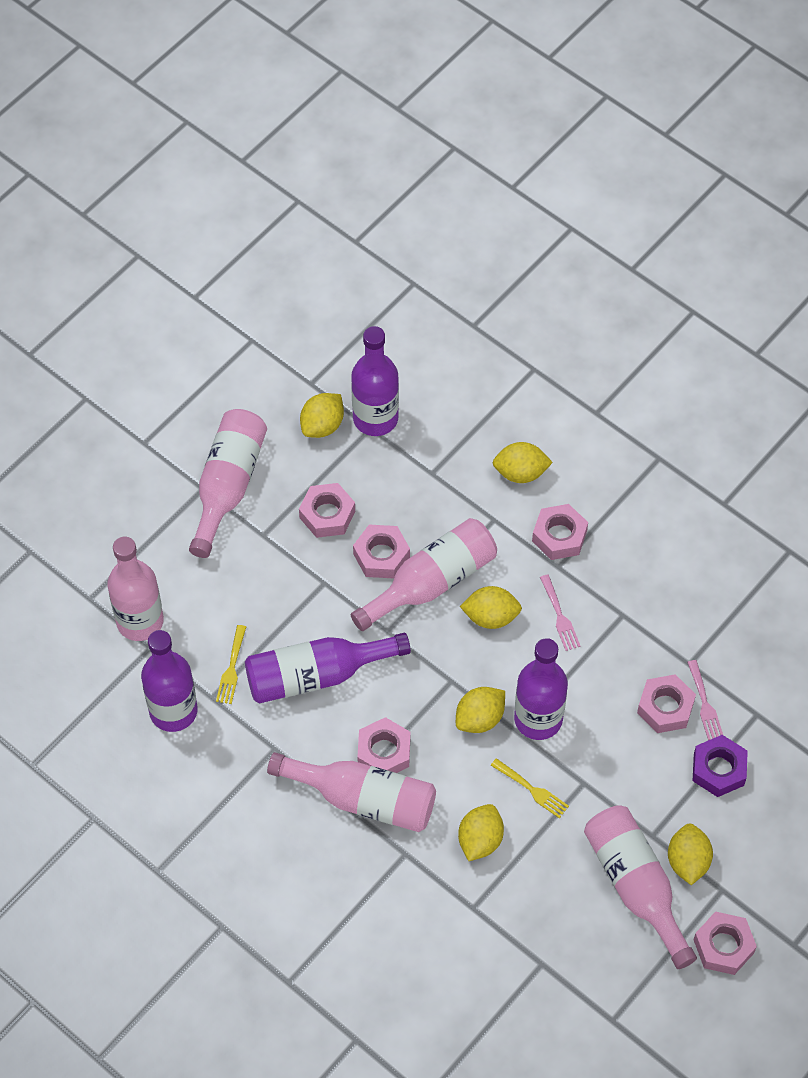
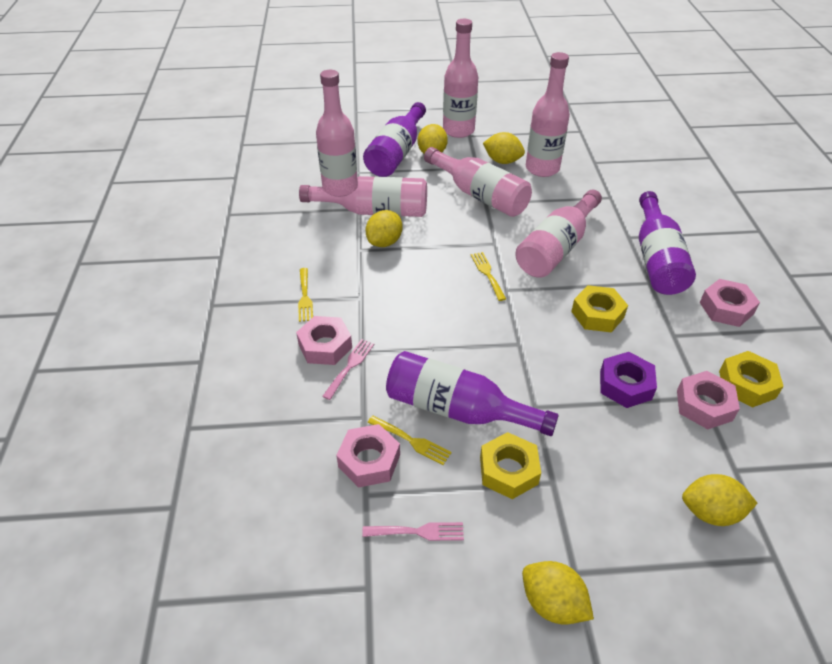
pink bottle: 5 -> 6
pink nut: 6 -> 4
purple bottle: 4 -> 3
yellow fork: 2 -> 3
yellow lemon: 6 -> 5
yellow nut: 0 -> 3

